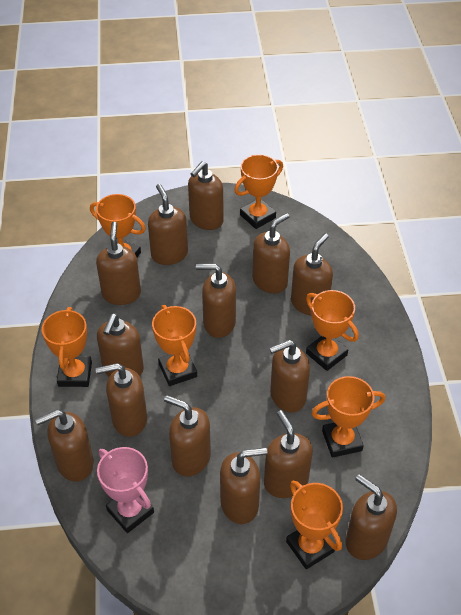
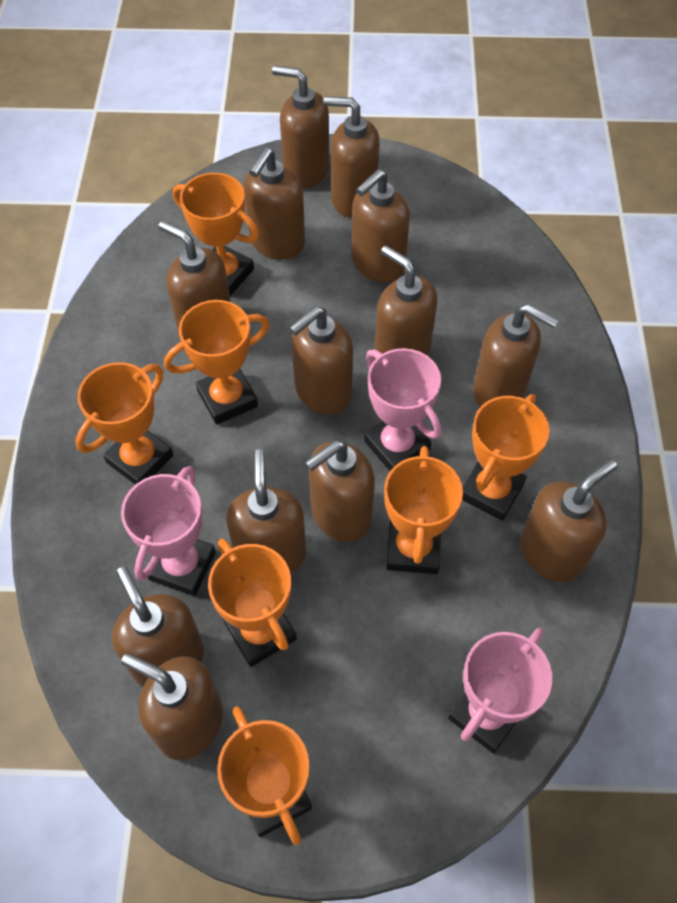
brown soap dispenser: 14 -> 13
pink trophy: 1 -> 3

